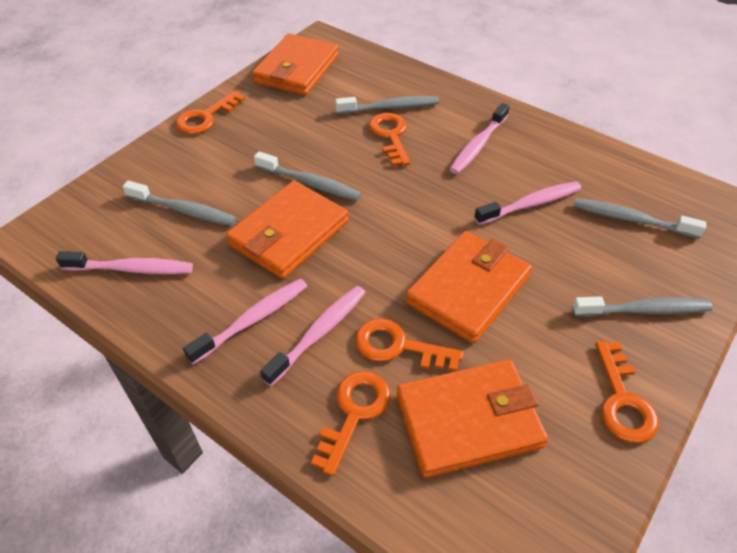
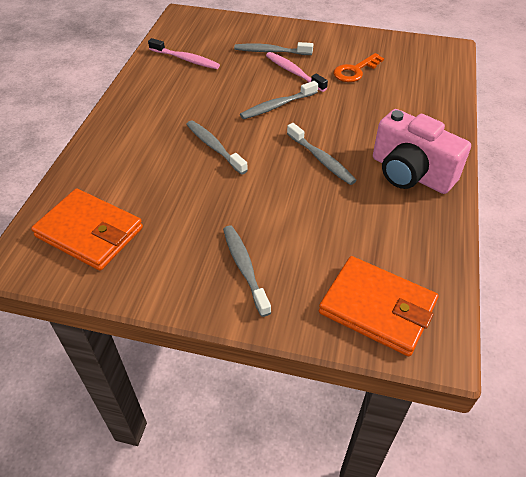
orange key: 5 -> 1
orange wallet: 4 -> 2
pink camera: 0 -> 1
pink toothbrush: 5 -> 2

